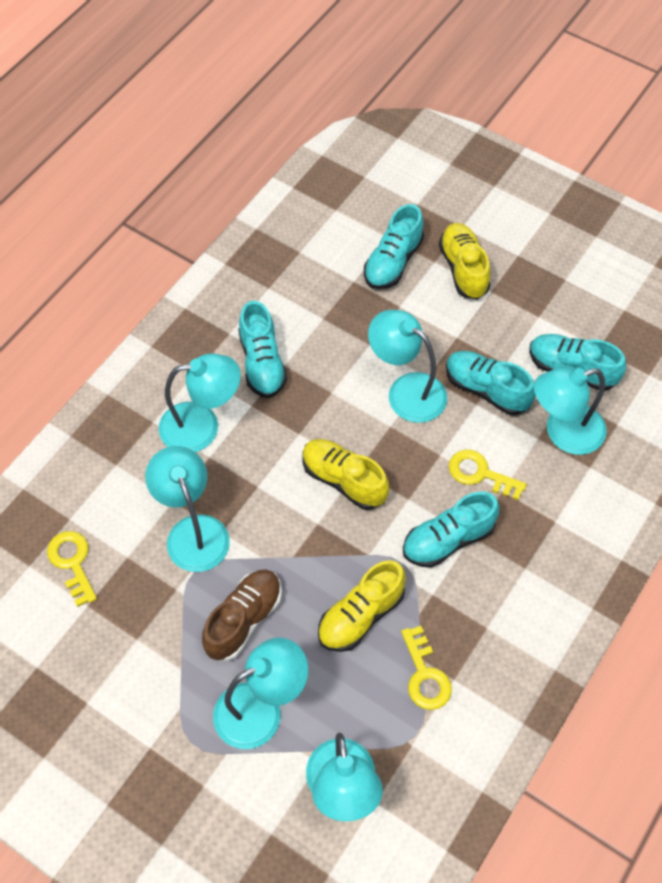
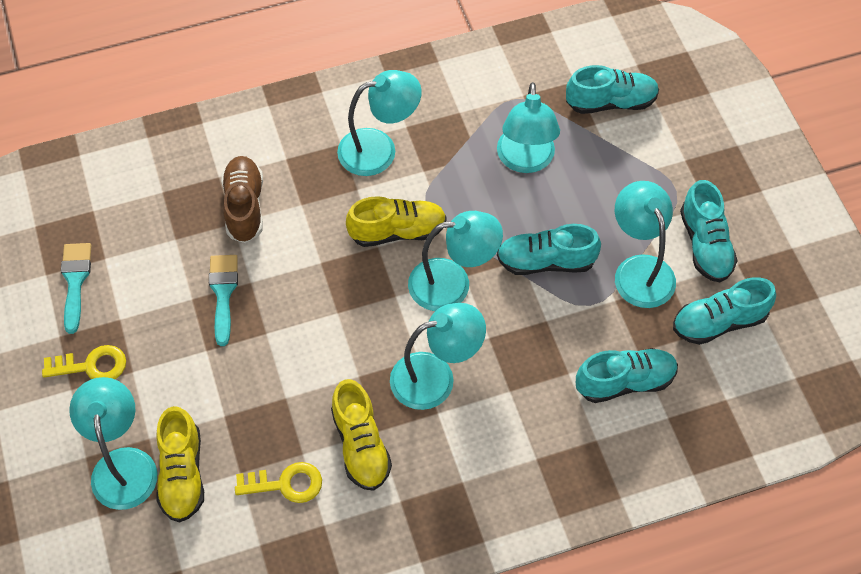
turquoise brush: 0 -> 2
yellow key: 3 -> 2

